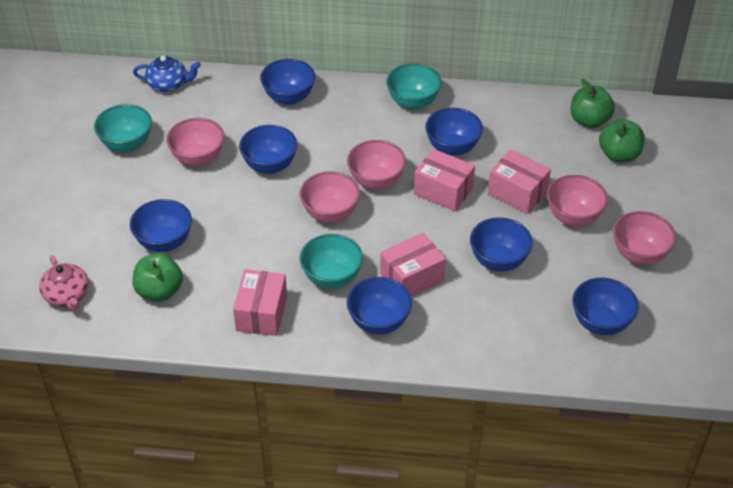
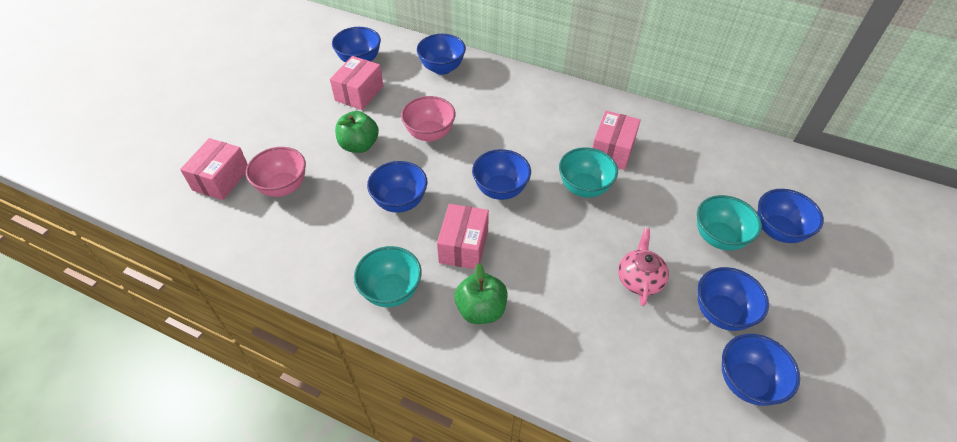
blue teapot: 1 -> 0
green apple: 3 -> 2
pink bowl: 5 -> 2

